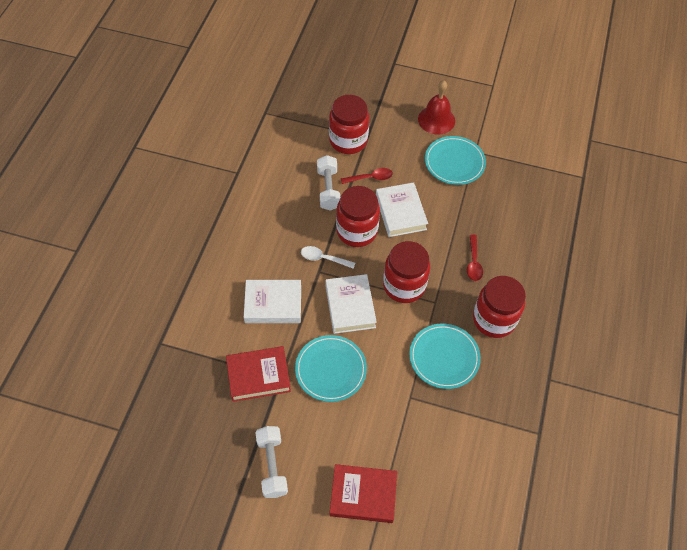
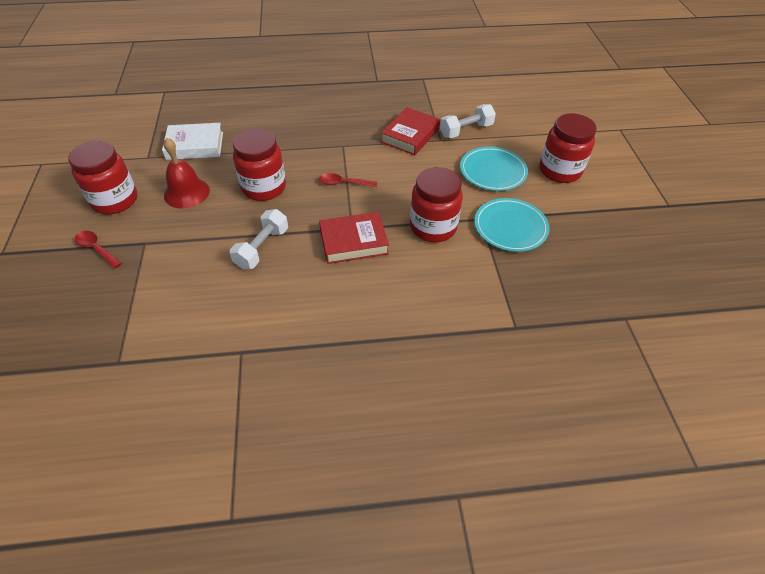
turquoise plate: 3 -> 2
white book: 3 -> 1
white spoon: 1 -> 0

